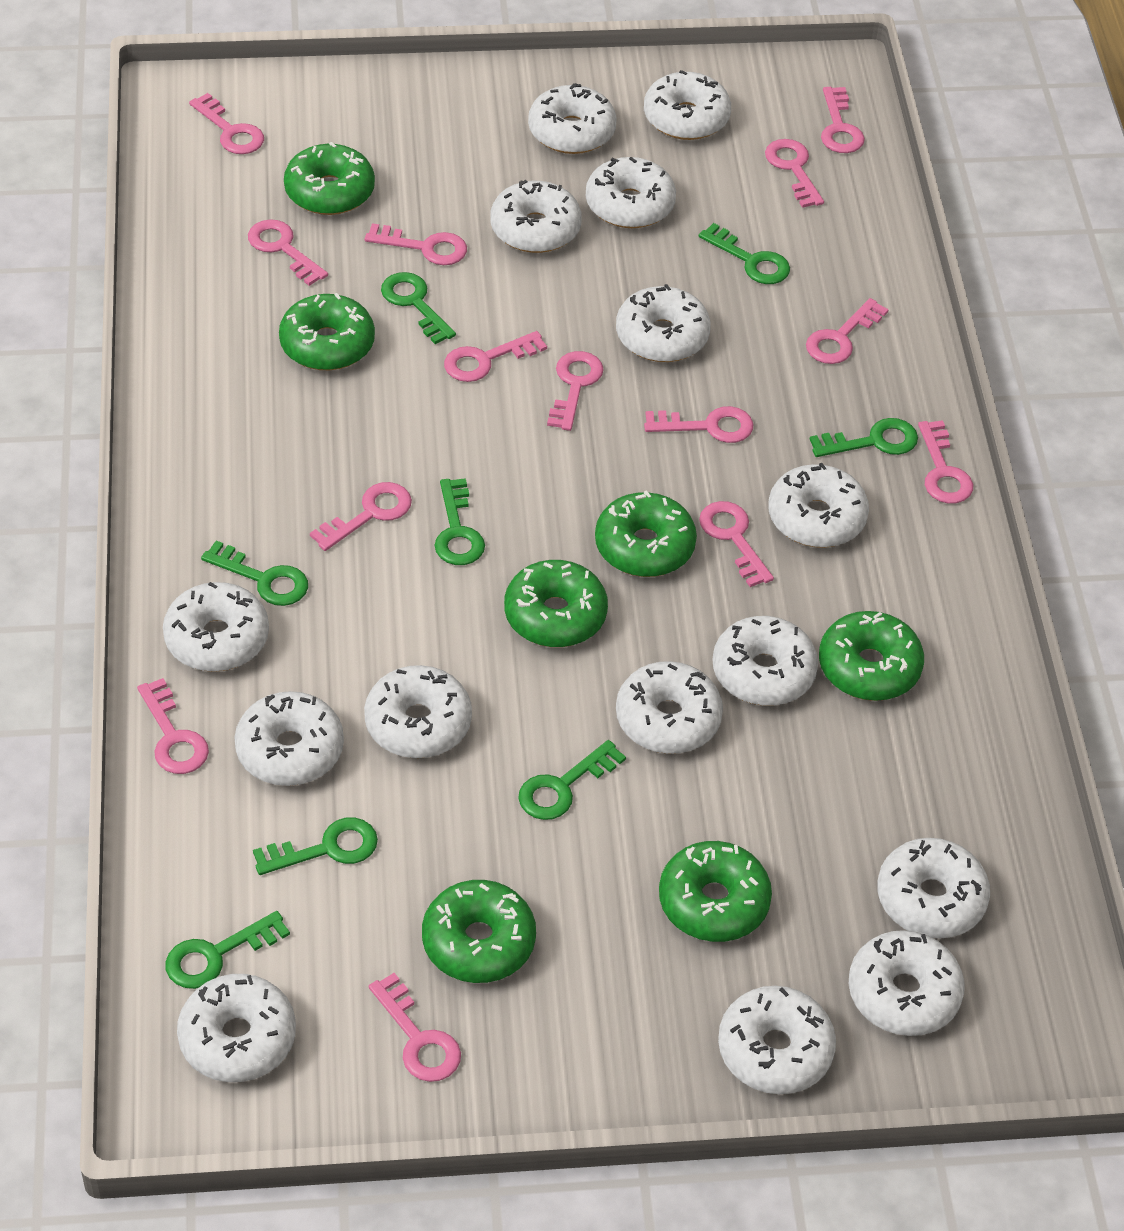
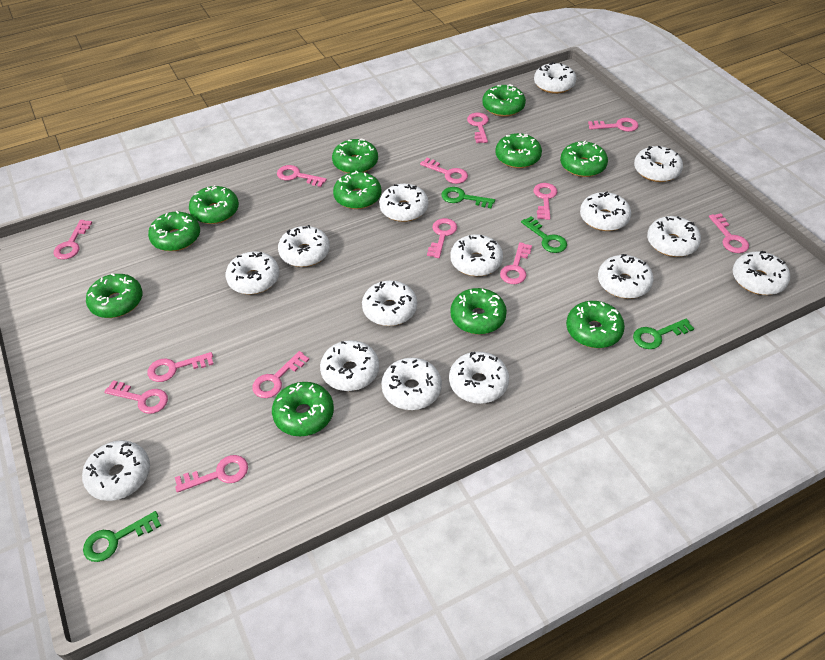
green donut: 7 -> 11
green key: 8 -> 4
pink key: 14 -> 13

